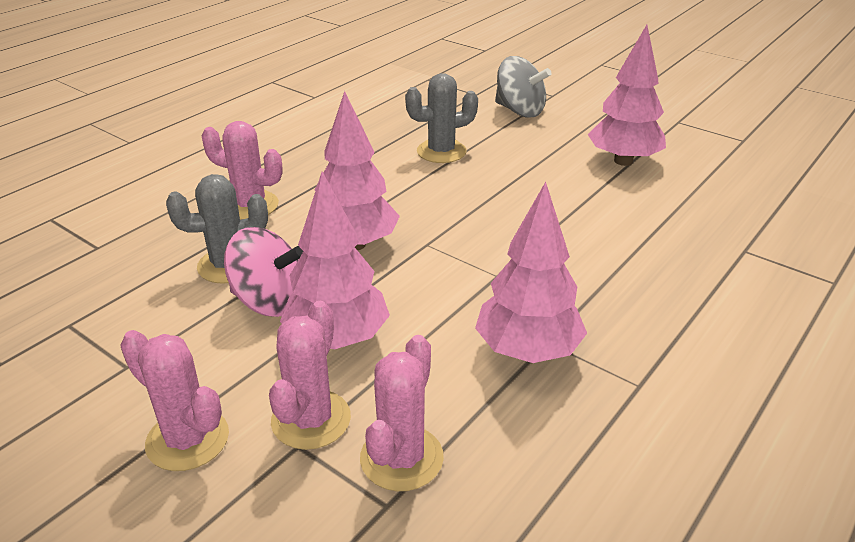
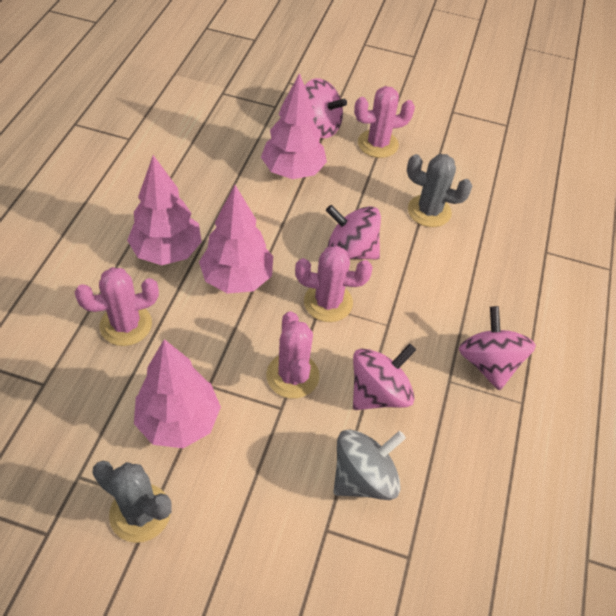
pink spinning top: 1 -> 4

